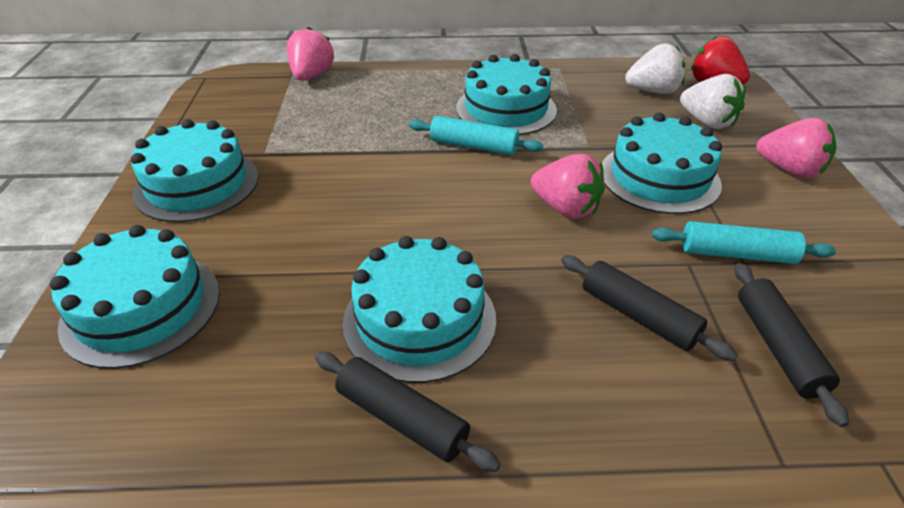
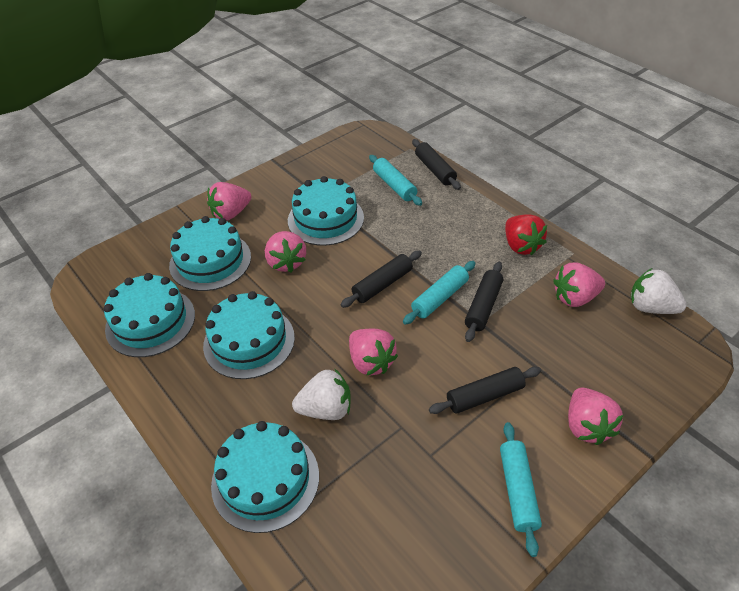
black rolling pin: 3 -> 4
pink strawberry: 3 -> 5
turquoise rolling pin: 2 -> 3

